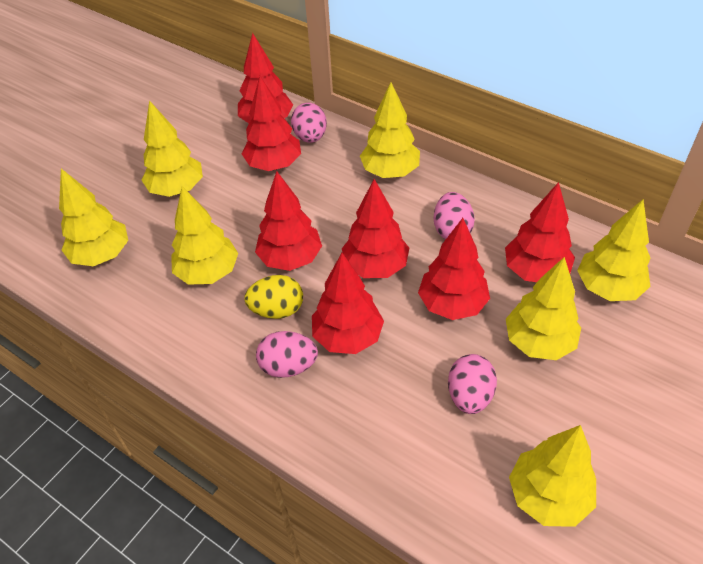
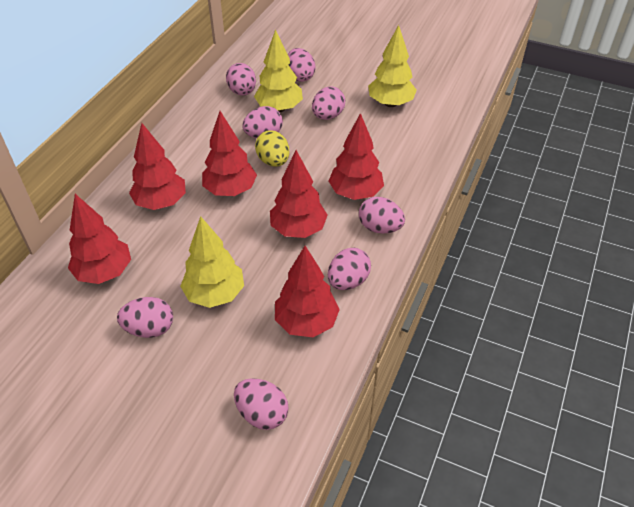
pink egg: 4 -> 8
red tree: 7 -> 6
yellow tree: 7 -> 3

